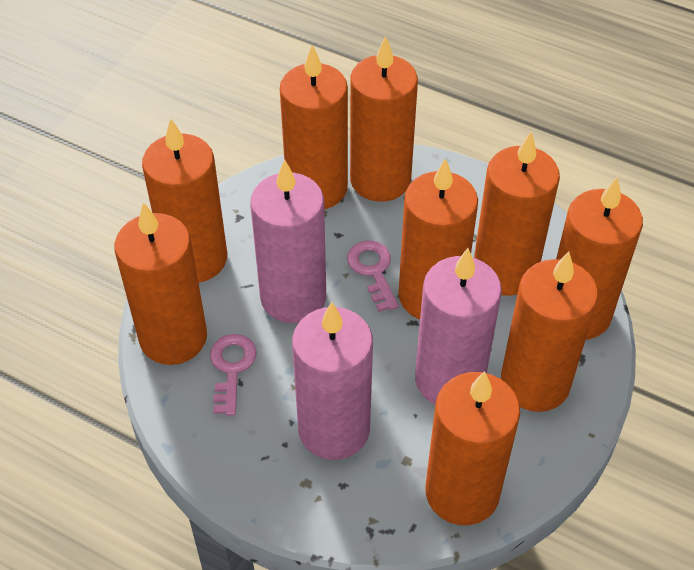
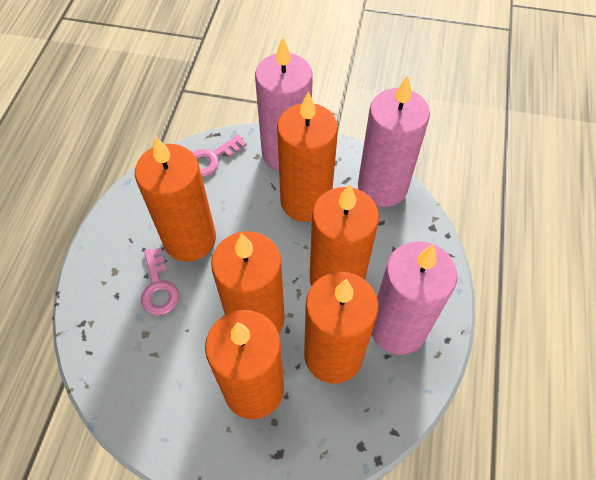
orange candle: 9 -> 6

